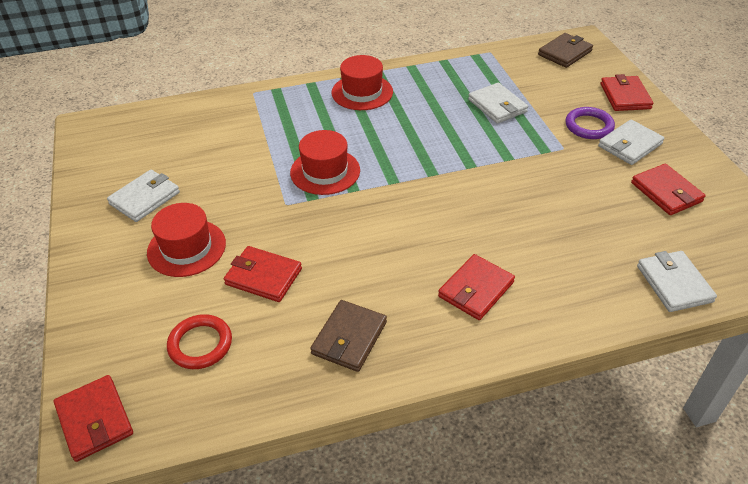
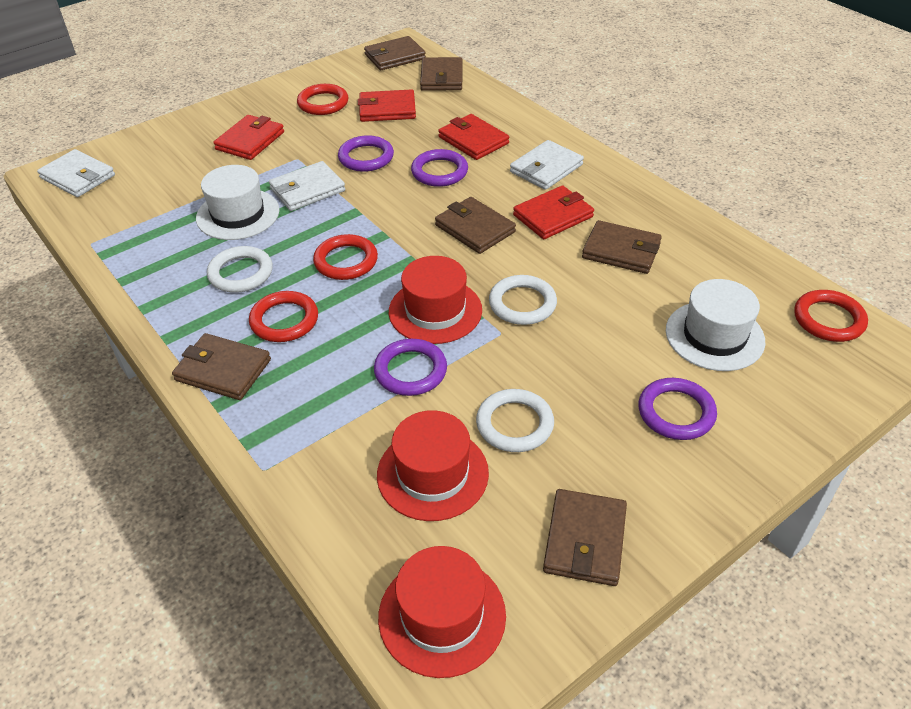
brown wallet: 2 -> 6
purple ring: 1 -> 4
red ring: 1 -> 4
red wallet: 5 -> 4
white hat: 0 -> 2
white ring: 0 -> 3
white wallet: 4 -> 3

